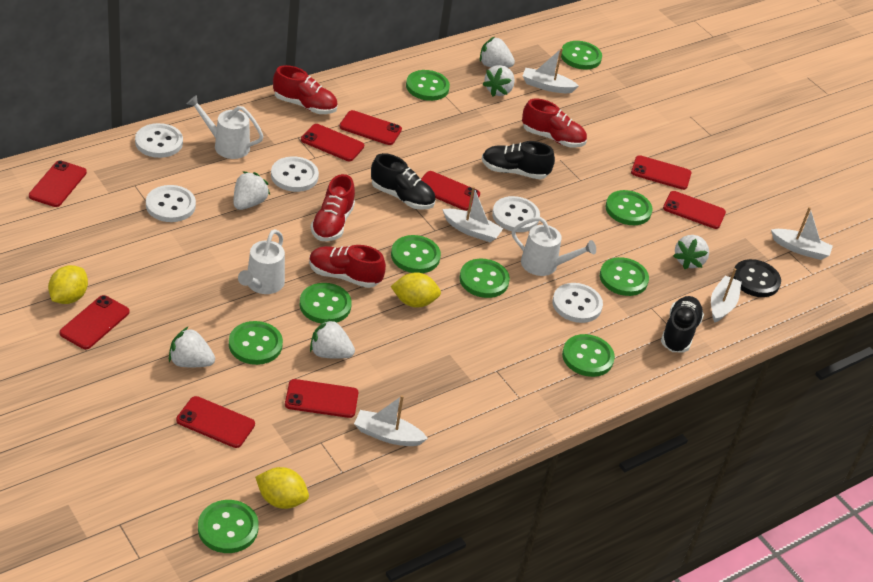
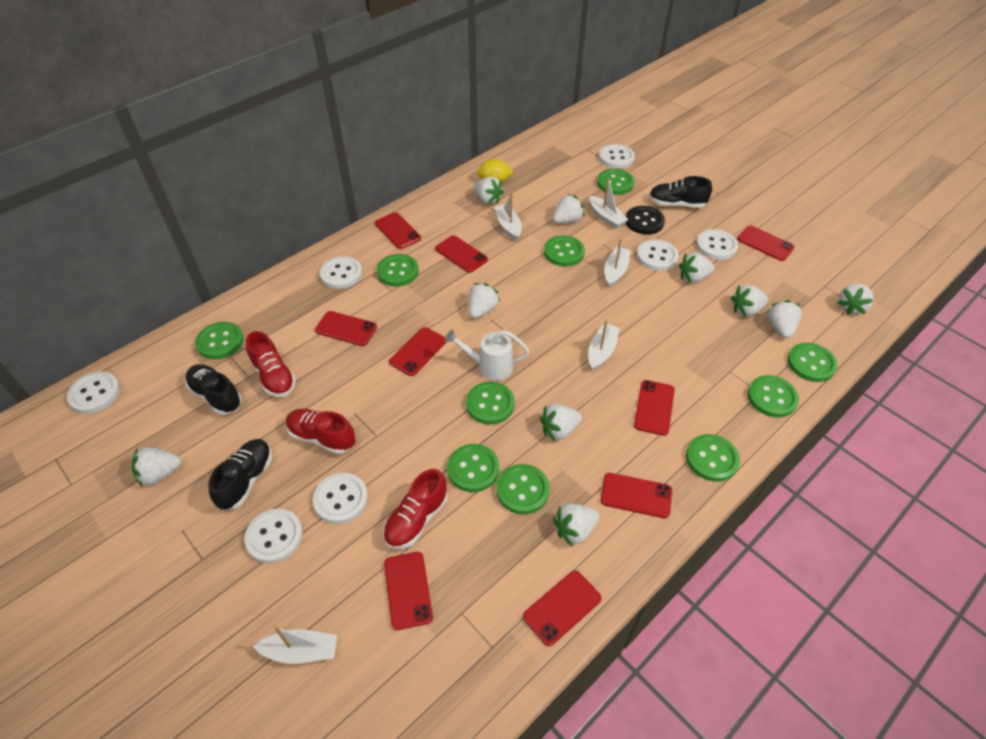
red shoe: 4 -> 3
white button: 5 -> 7
white strawberry: 6 -> 10
white watering can: 3 -> 1
yellow lemon: 3 -> 1

